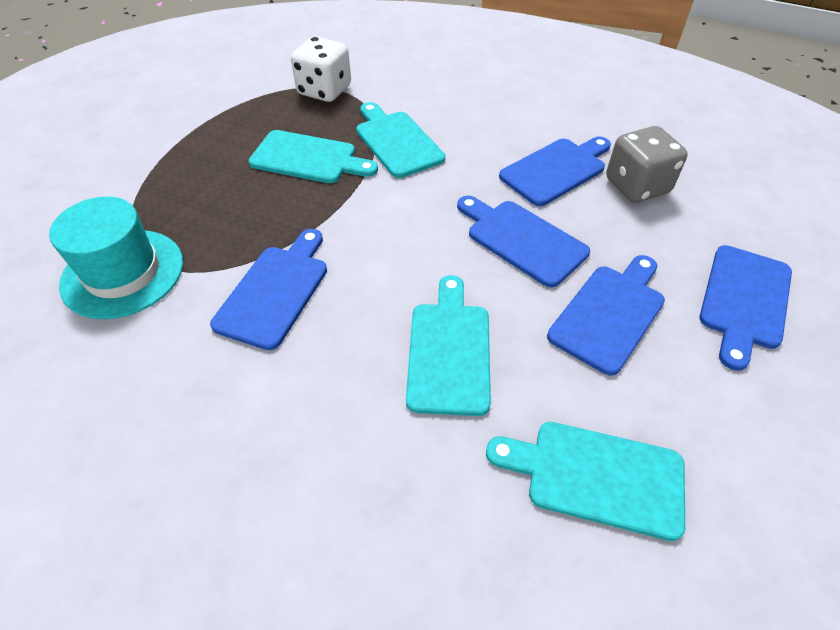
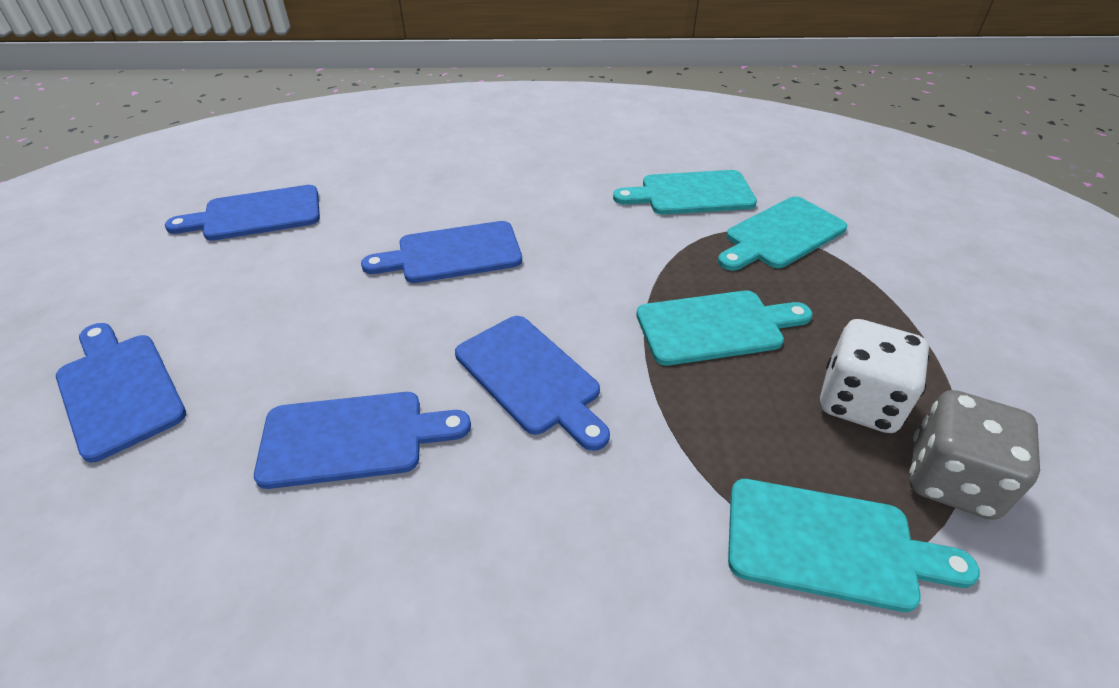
turquoise hat: 1 -> 0

